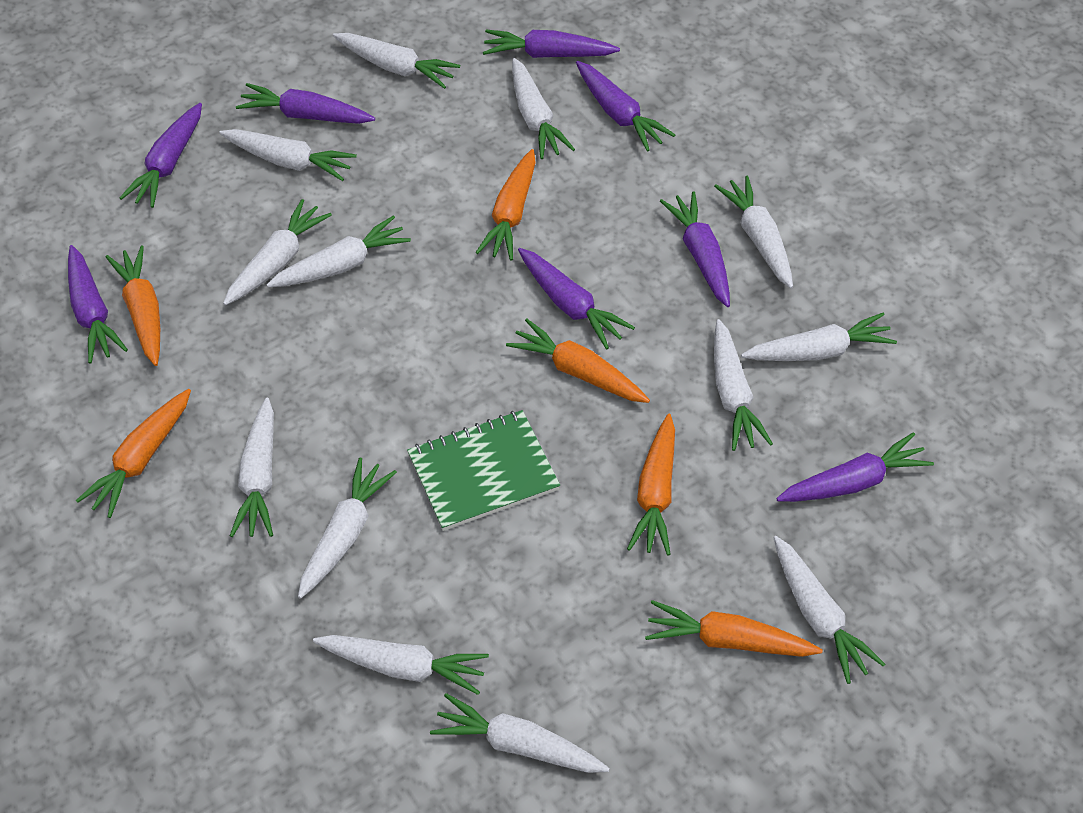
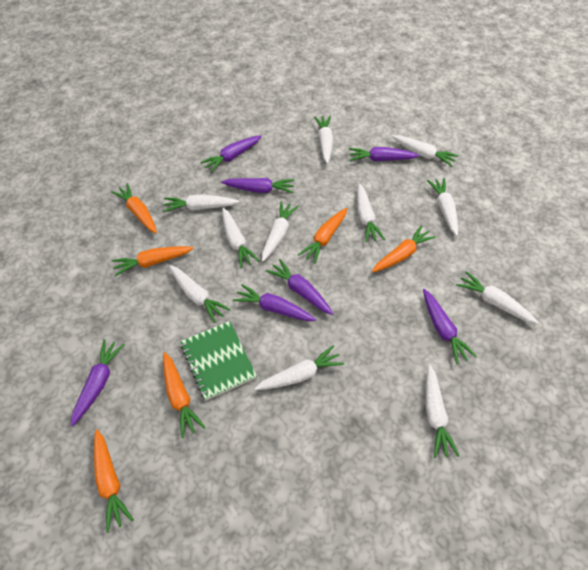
purple carrot: 8 -> 7
white carrot: 13 -> 11

